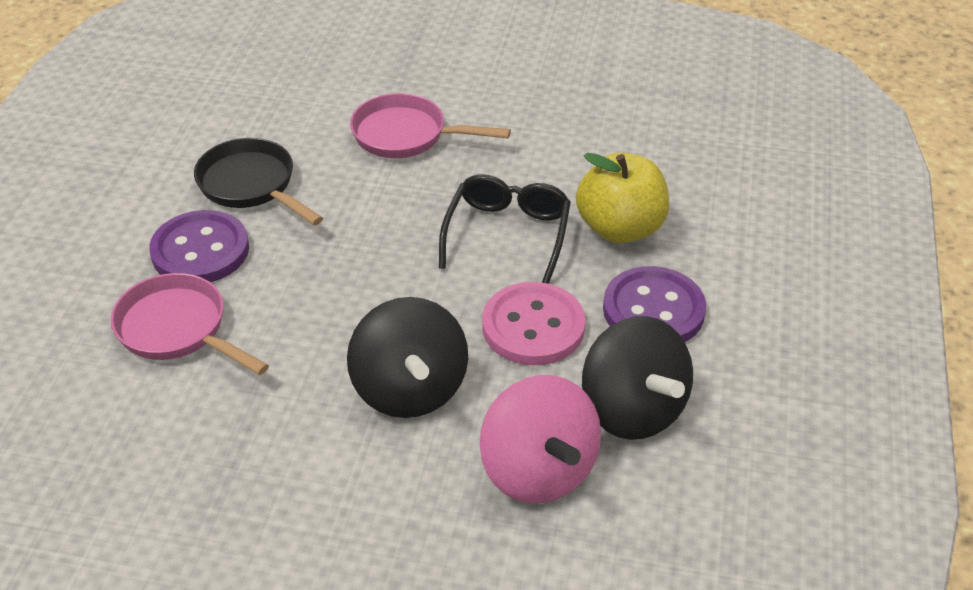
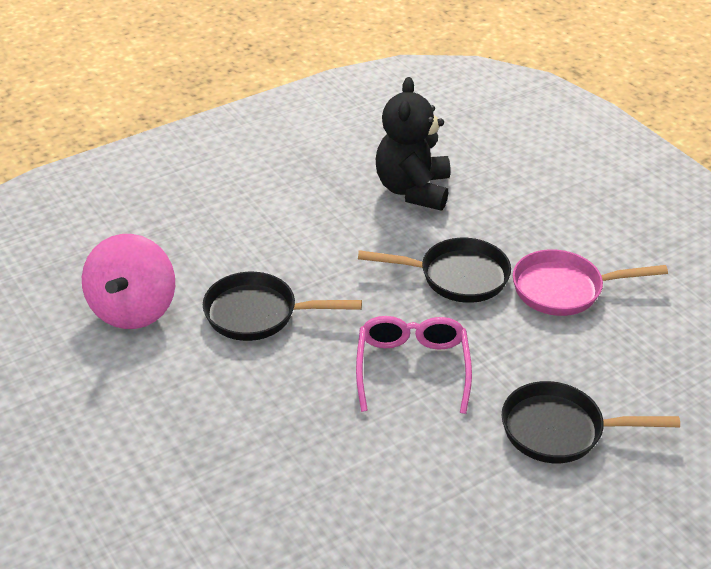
black glasses: 1 -> 0
black pan: 1 -> 3
black spinning top: 2 -> 0
black teddy bear: 0 -> 1
pink button: 1 -> 0
pink glasses: 0 -> 1
pink pan: 2 -> 1
purple button: 2 -> 0
yellow apple: 1 -> 0

